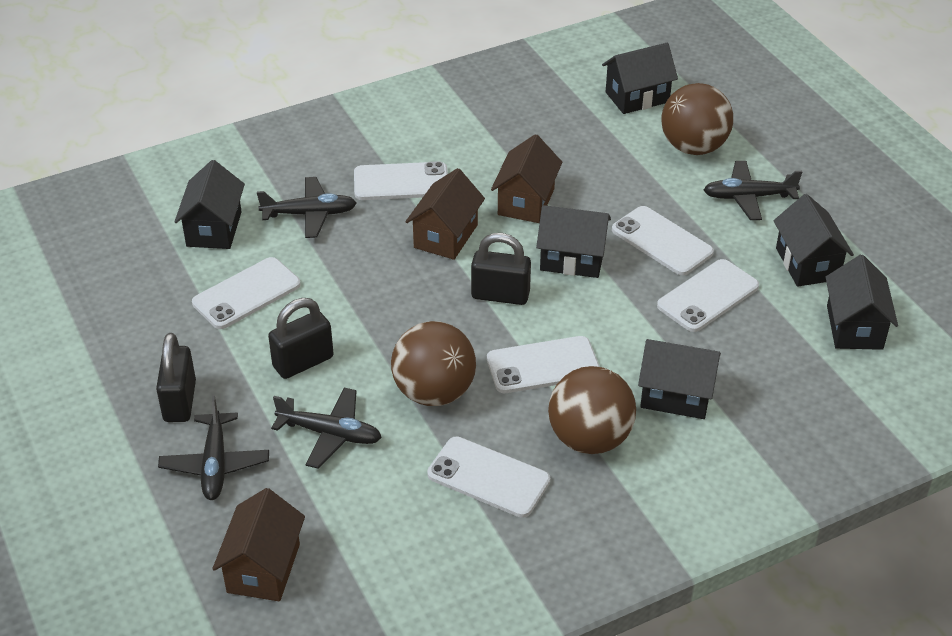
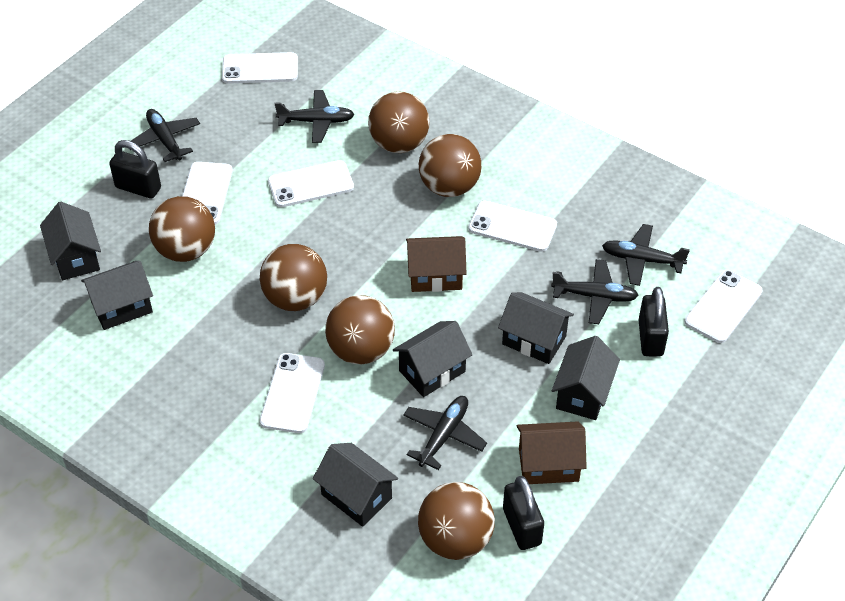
black plane: 4 -> 5
brown ball: 3 -> 6
brown house: 3 -> 2

